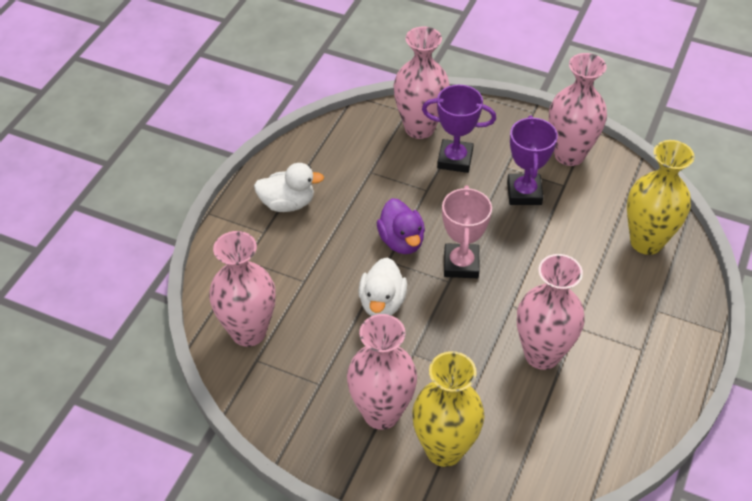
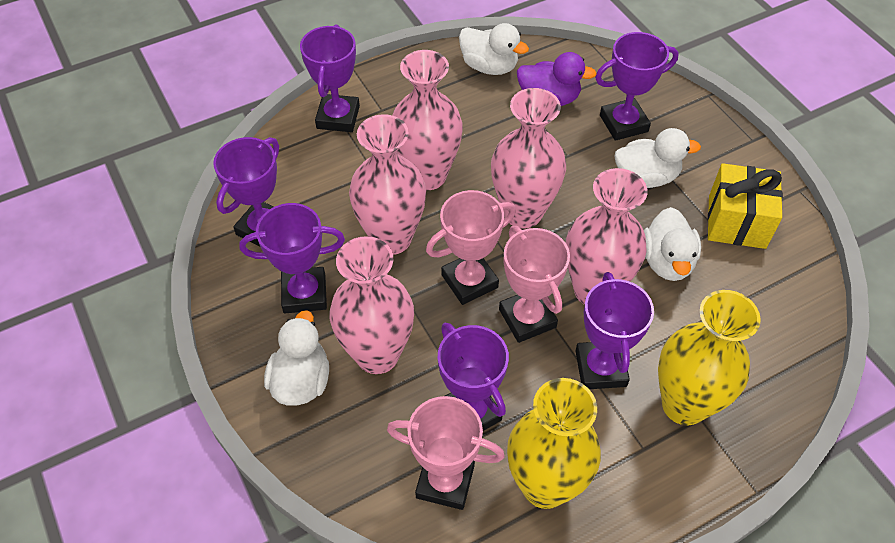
pink trophy: 1 -> 3
purple trophy: 2 -> 6
white duck: 2 -> 4
yellow gift: 0 -> 1

